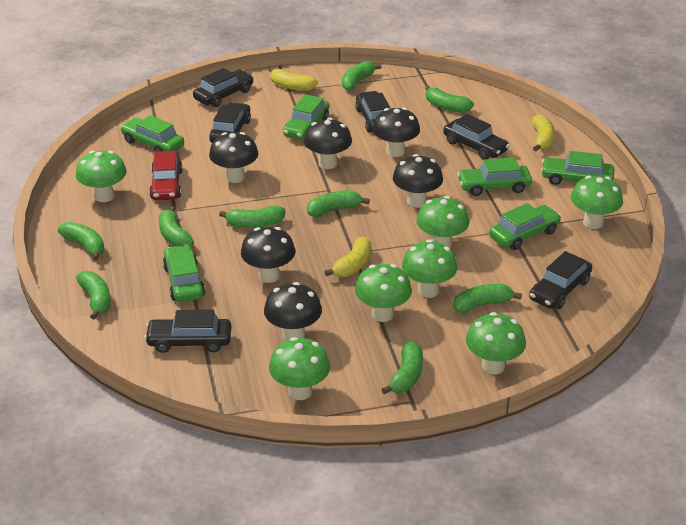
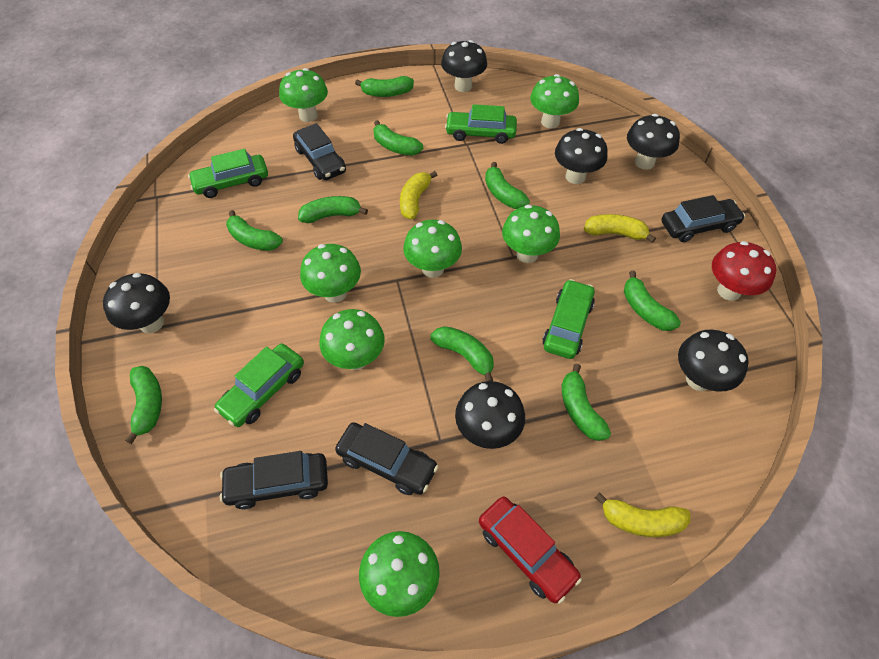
black car: 6 -> 4
green car: 6 -> 4
red mushroom: 0 -> 1

